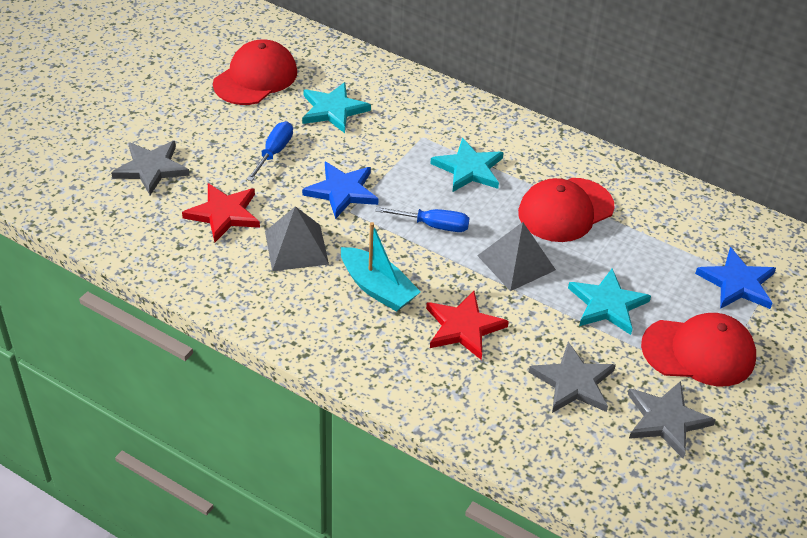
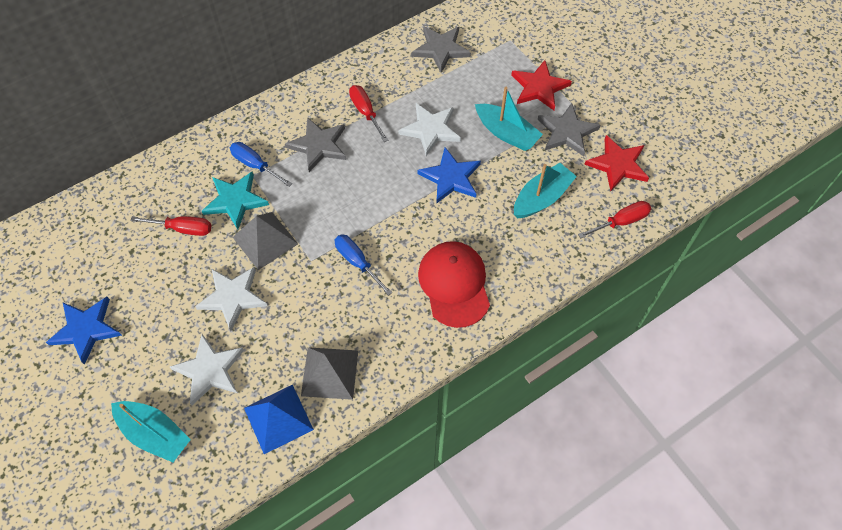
blue pyramid: 0 -> 1
red cap: 3 -> 1
red screwdriver: 0 -> 3
turquoise boat: 1 -> 3
turquoise star: 3 -> 1
white star: 0 -> 3

